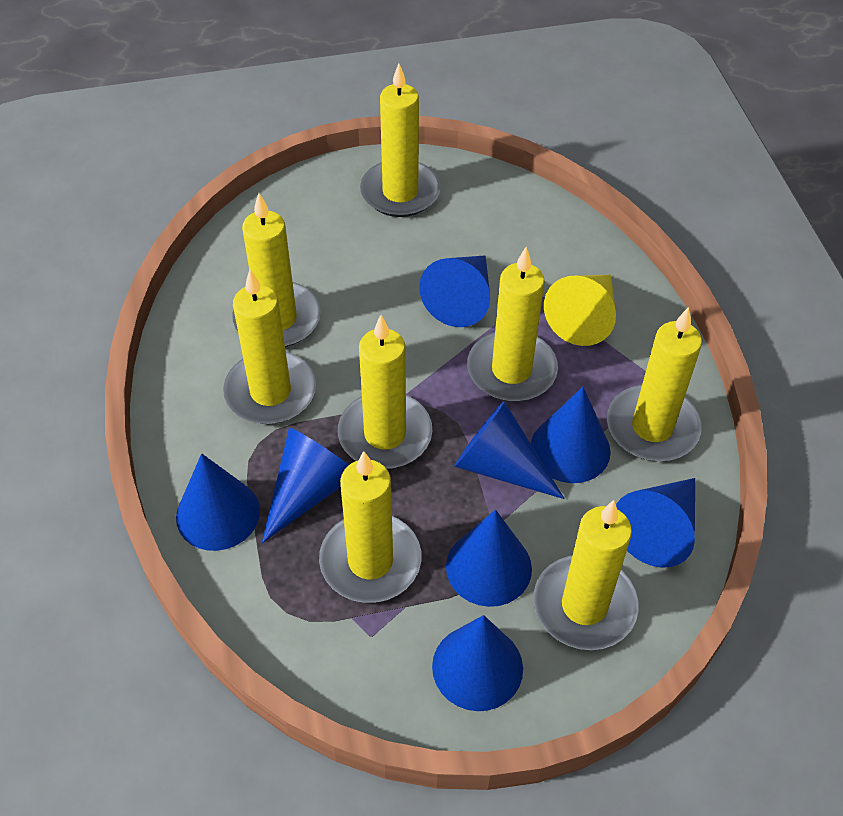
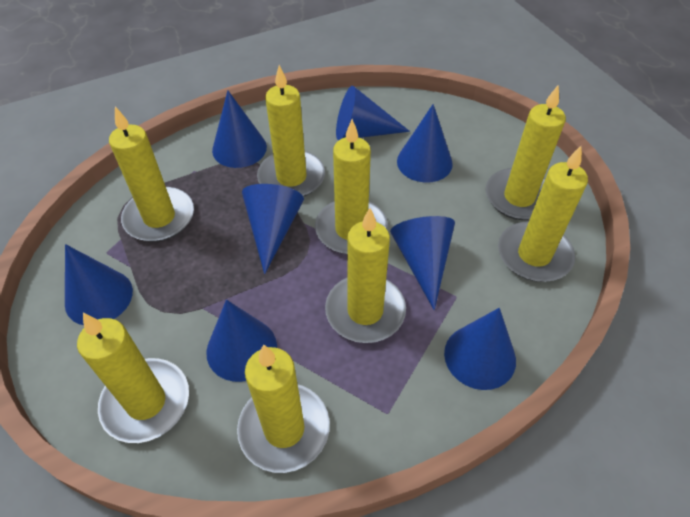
yellow cone: 1 -> 0

